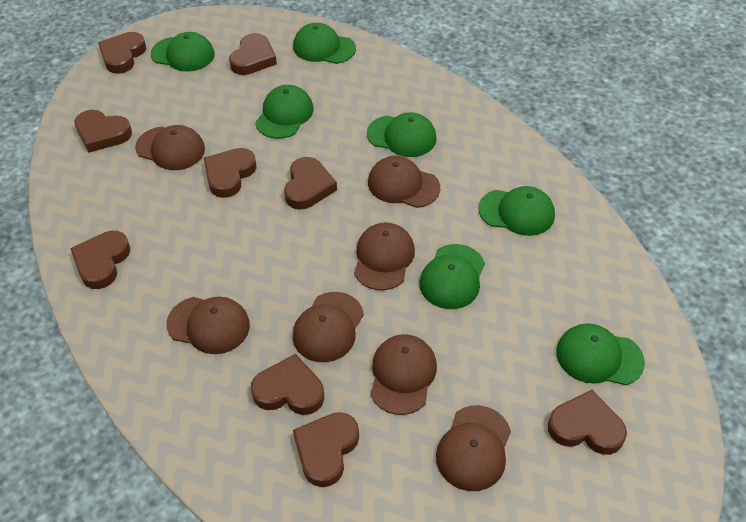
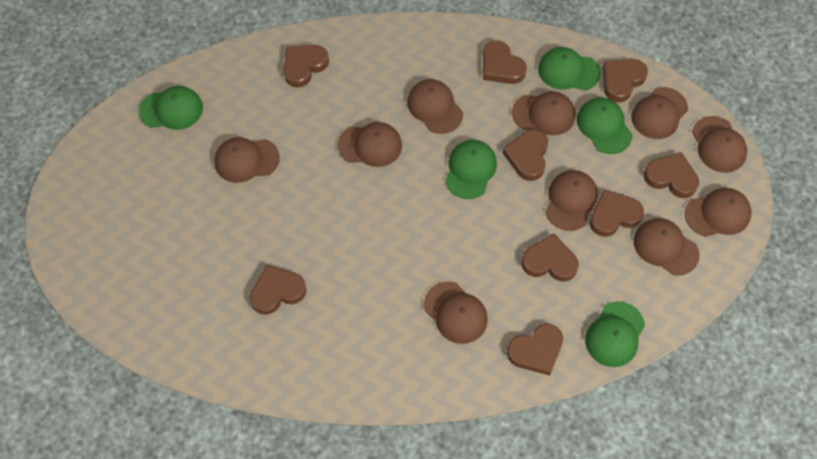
brown cap: 7 -> 10
green cap: 7 -> 5

